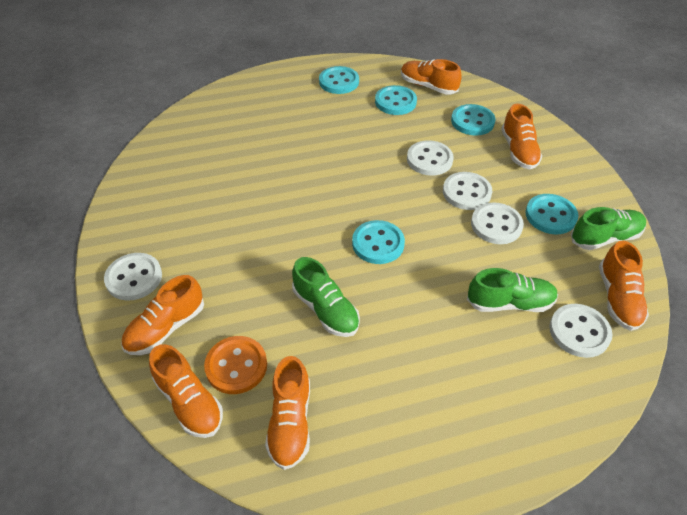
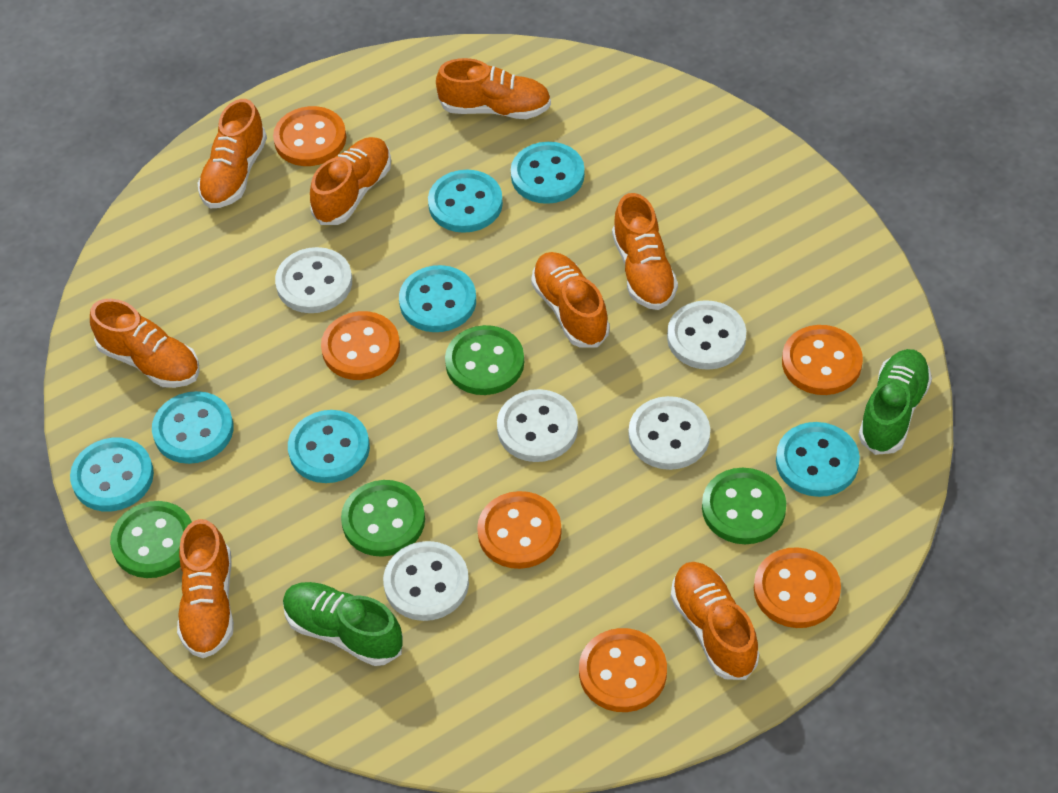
green button: 0 -> 4
green shoe: 3 -> 2
orange button: 1 -> 6
orange shoe: 6 -> 8
turquoise button: 5 -> 7

